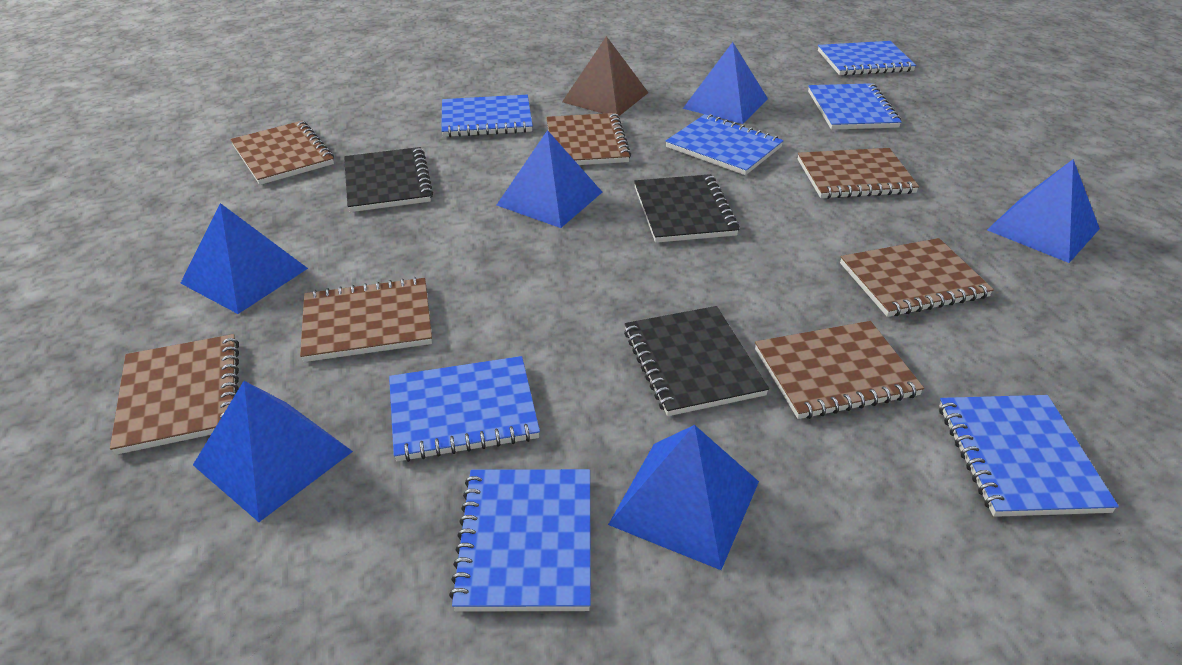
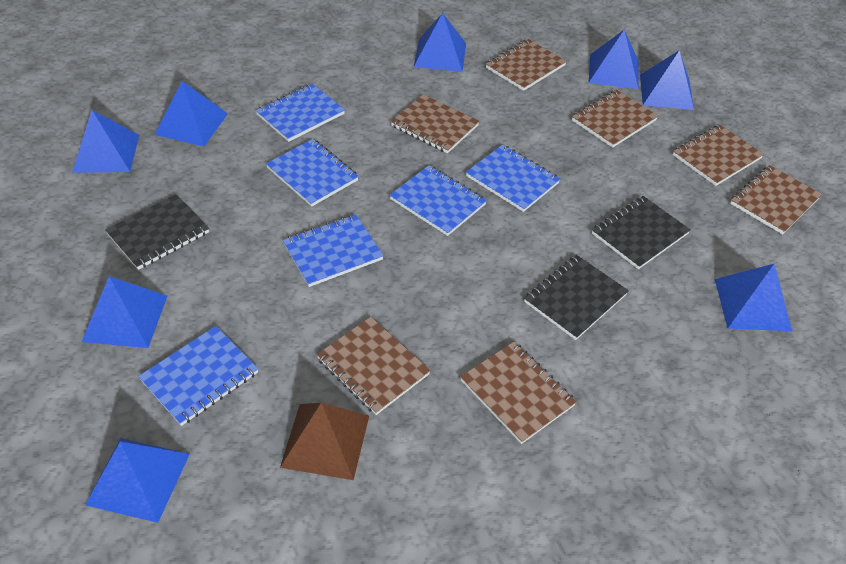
blue notebook: 7 -> 6
blue pyramid: 6 -> 8

